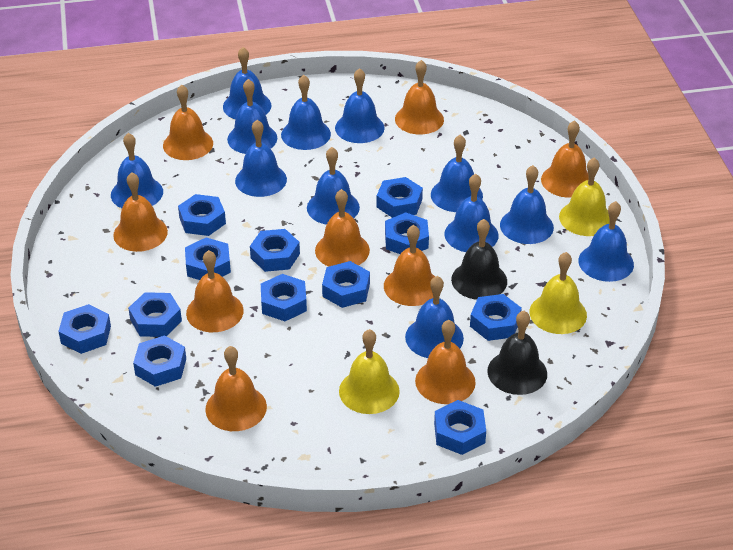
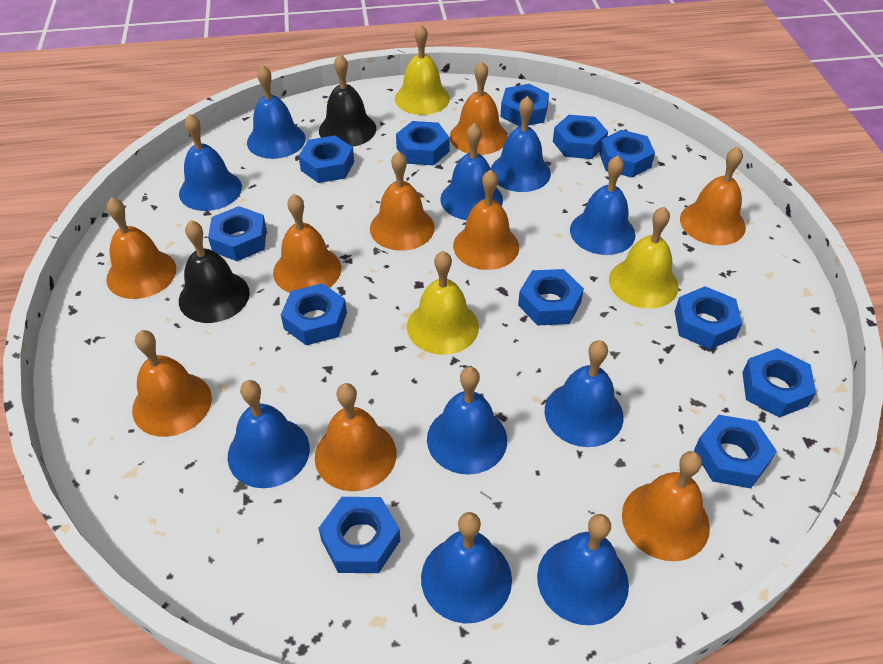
blue bell: 12 -> 10

